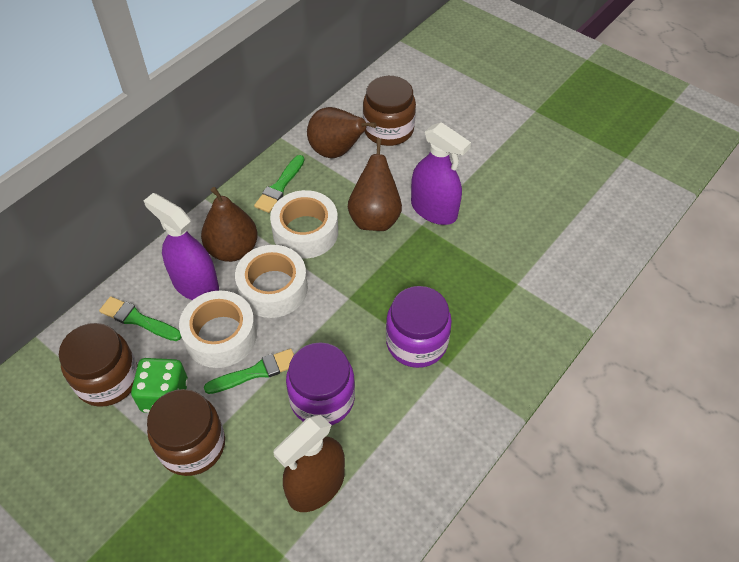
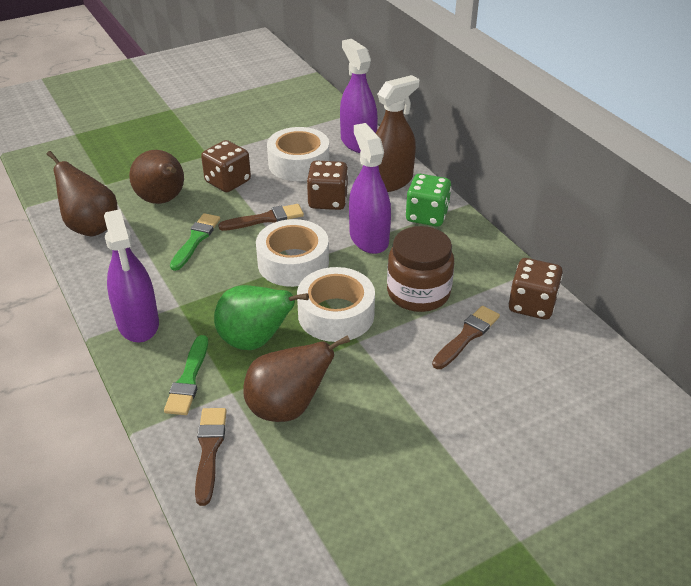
brown brush: 0 -> 3
brown dice: 0 -> 3
brown jar: 3 -> 1
green brush: 3 -> 2
green pear: 0 -> 1
purple jar: 2 -> 0
purple spray bottle: 2 -> 3

